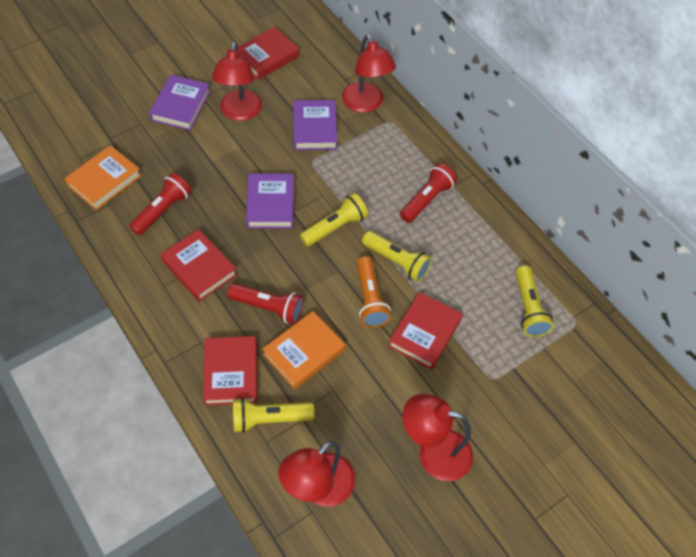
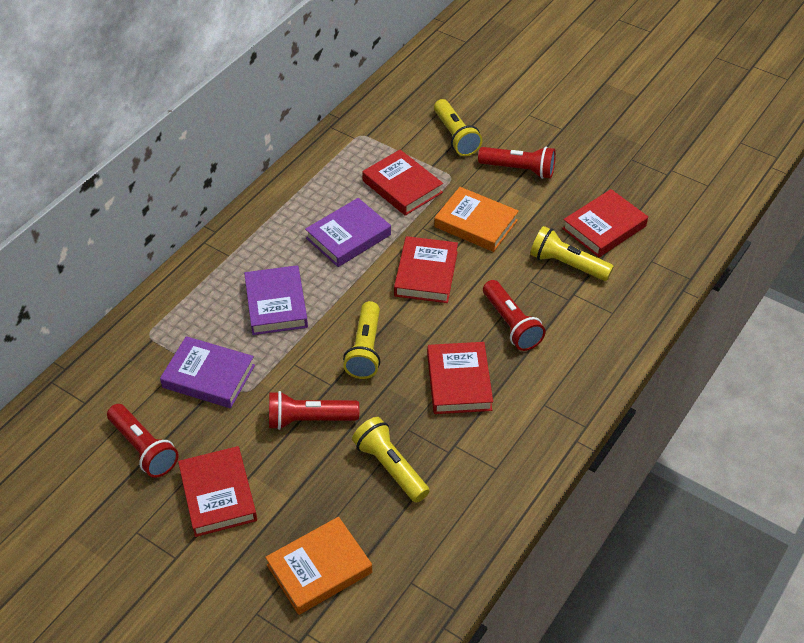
orange flashlight: 1 -> 0
red book: 4 -> 5
red flashlight: 3 -> 4
red lamp: 4 -> 0

